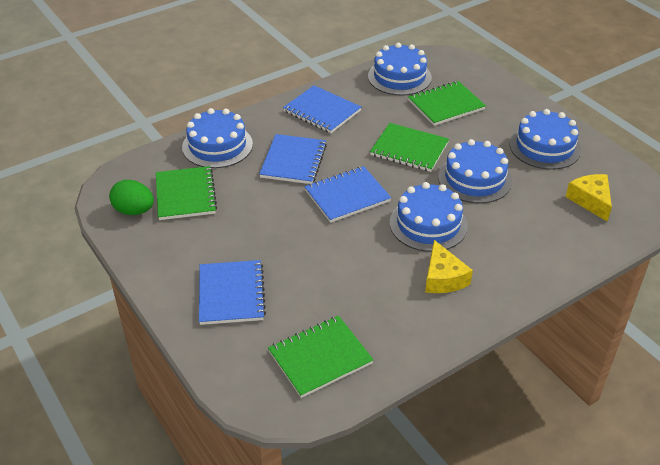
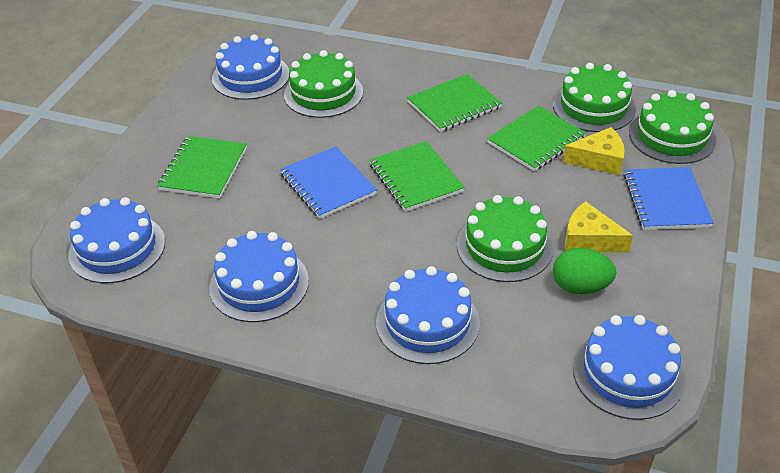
blue notebook: 4 -> 2
green cake: 0 -> 4

